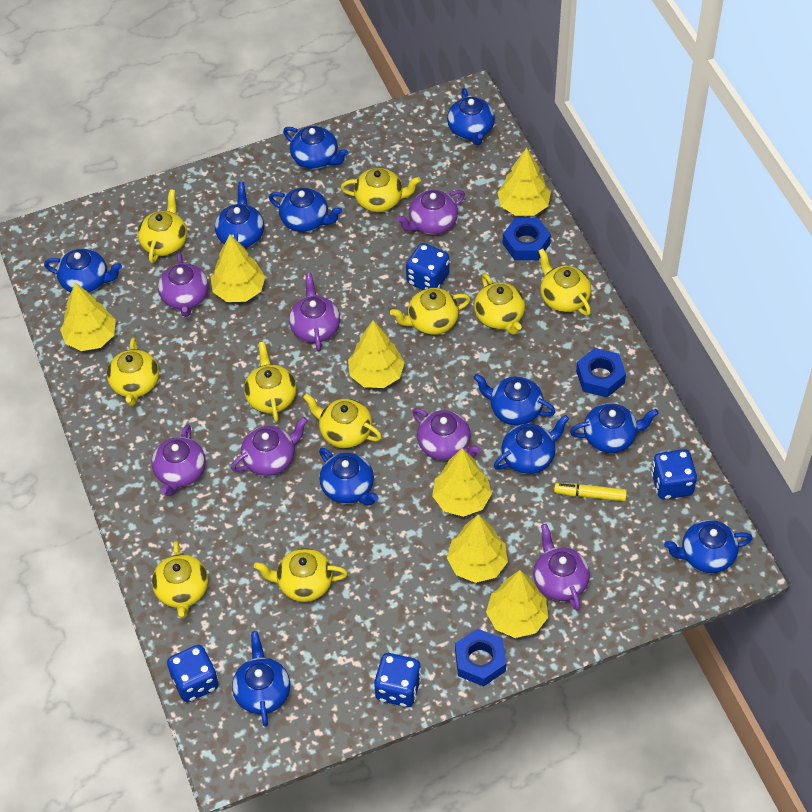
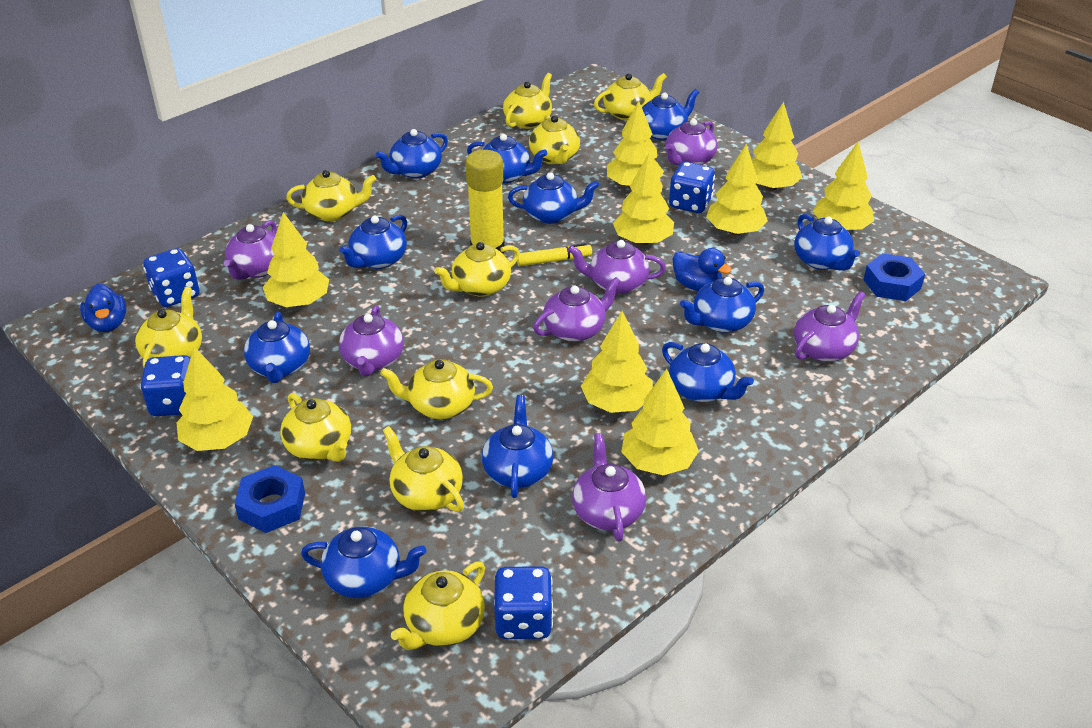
blue duck: 0 -> 2
blue nut: 3 -> 2
yellow glue stick: 0 -> 1
yellow tree: 7 -> 9

